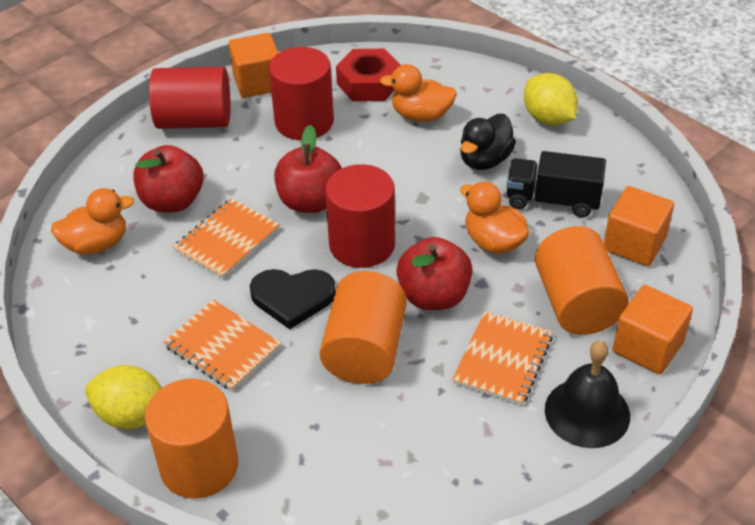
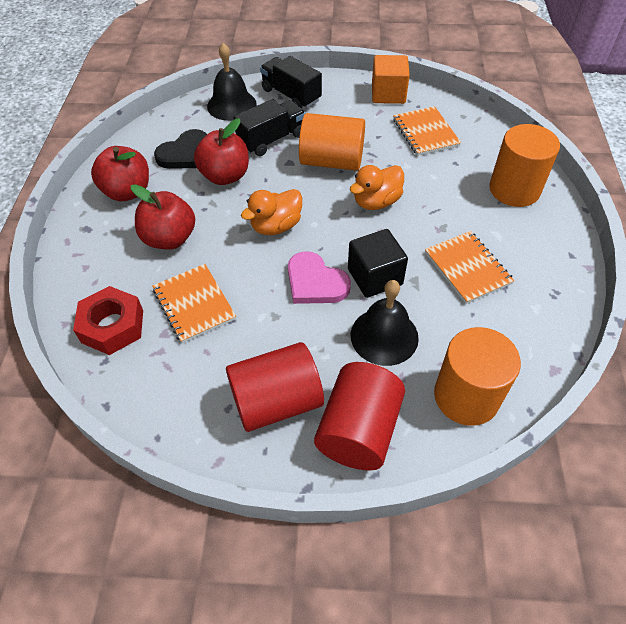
black bell: 1 -> 2
black cube: 0 -> 1
black duck: 1 -> 0
black truck: 1 -> 2
orange cube: 3 -> 1
orange duck: 3 -> 2
pink heart: 0 -> 1
red cylinder: 3 -> 2
yellow lemon: 2 -> 0

